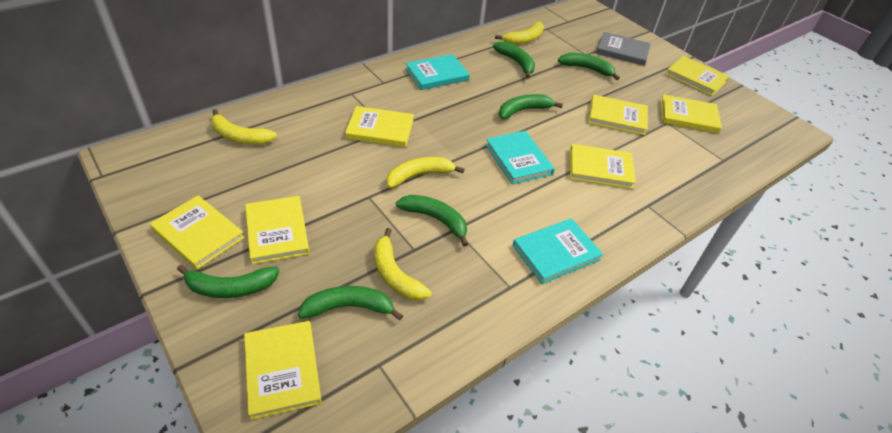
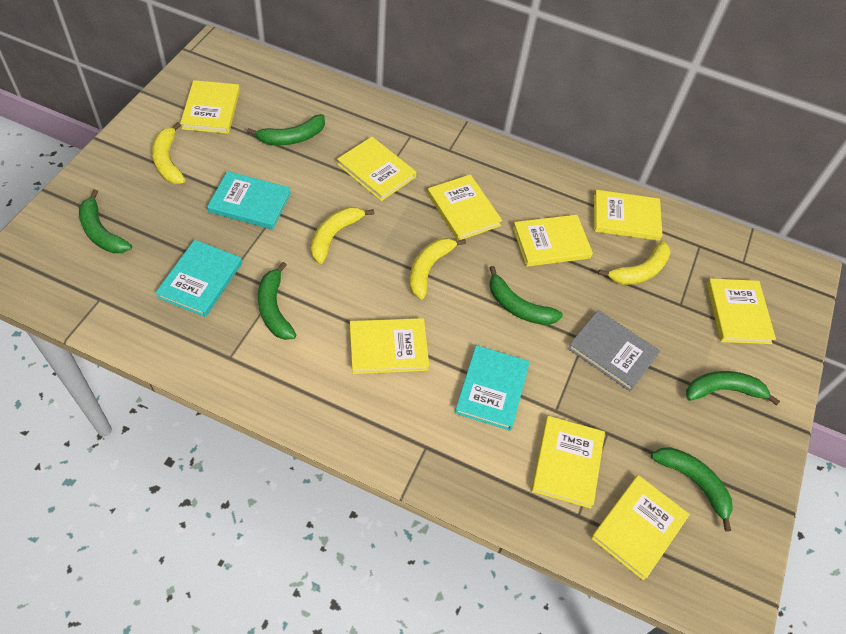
yellow book: 8 -> 9

